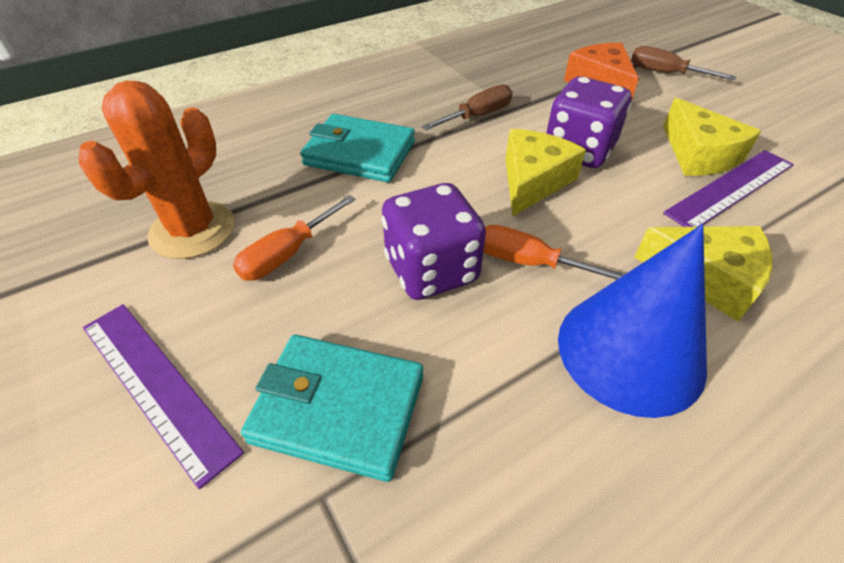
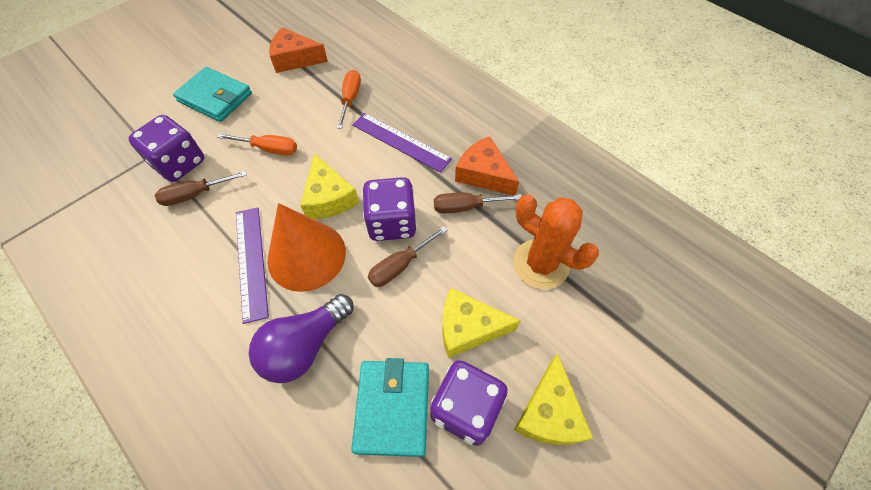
blue cone: 1 -> 0
brown screwdriver: 2 -> 3
orange cheese: 1 -> 2
orange cone: 0 -> 1
purple dice: 2 -> 3
purple light bulb: 0 -> 1

